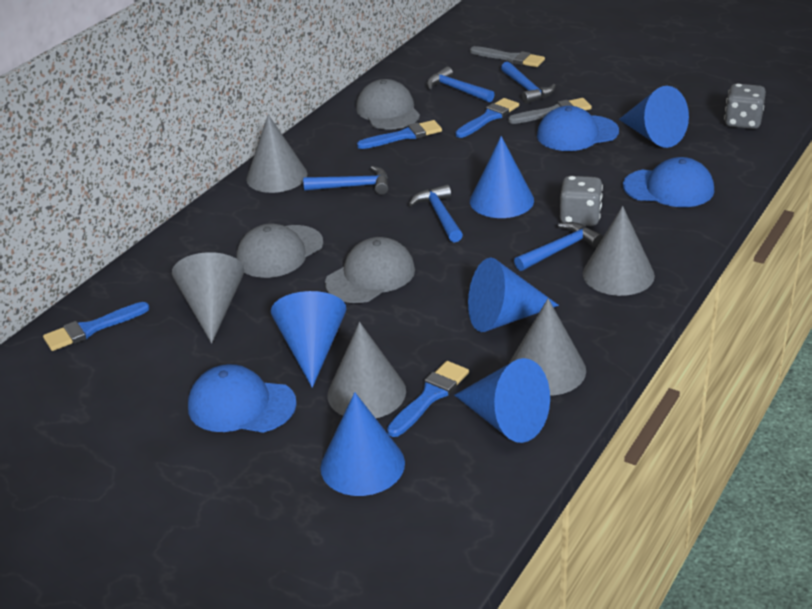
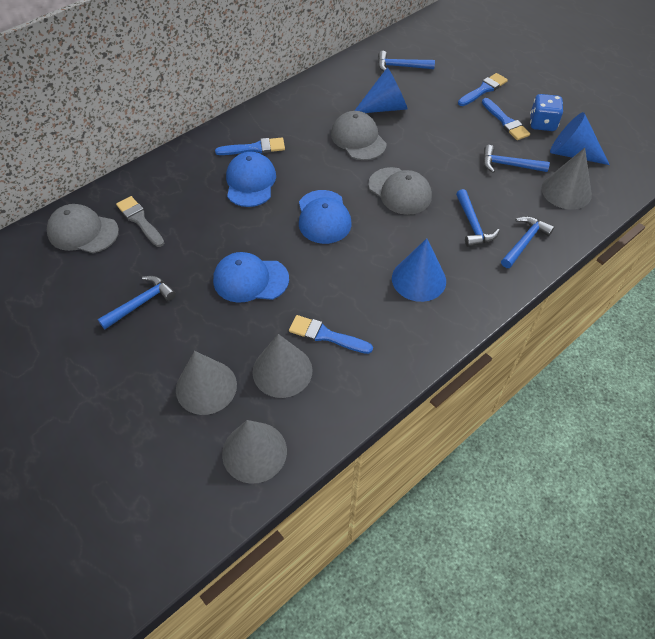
blue cone: 6 -> 3
blue dice: 0 -> 1
grey brush: 2 -> 1
grey cone: 5 -> 4
grey dice: 2 -> 0

